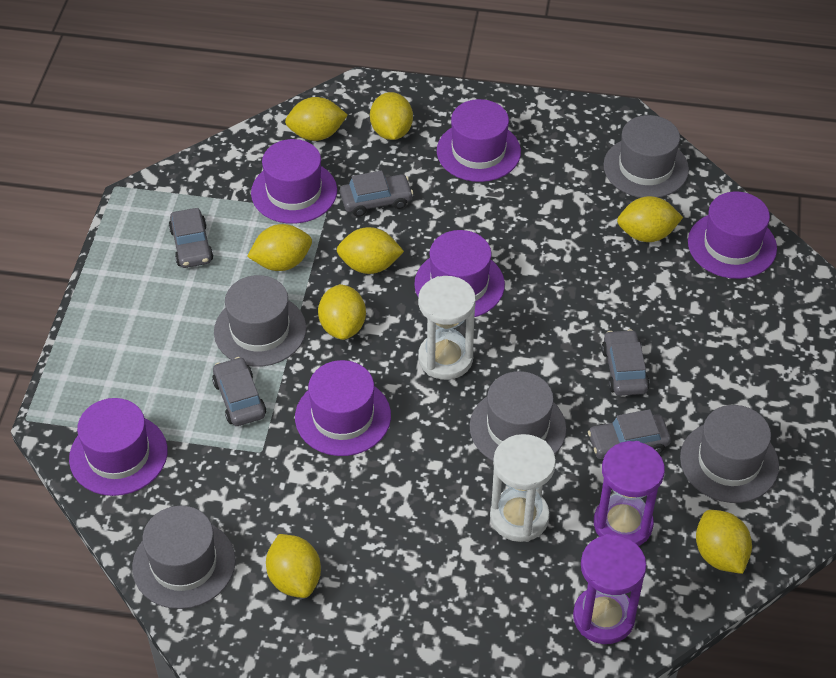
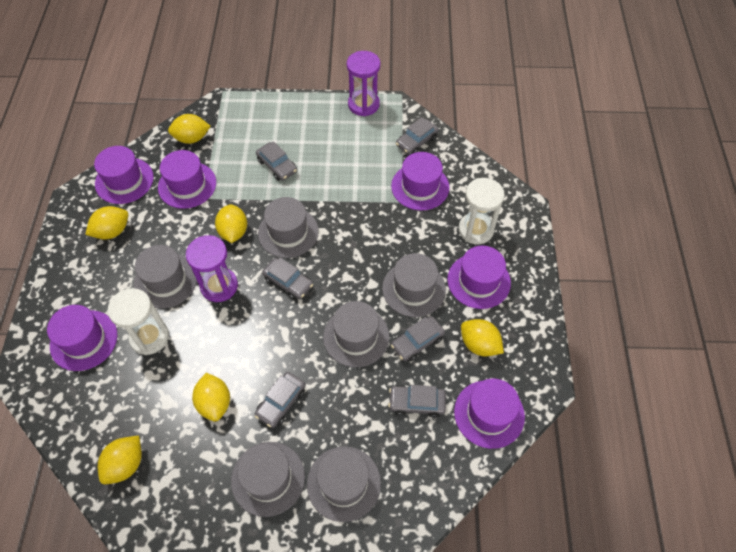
grey car: 5 -> 6
grey hat: 5 -> 6
yellow lemon: 8 -> 6

